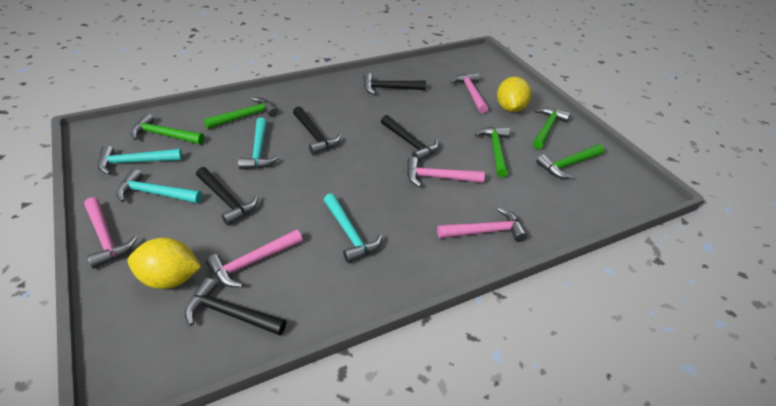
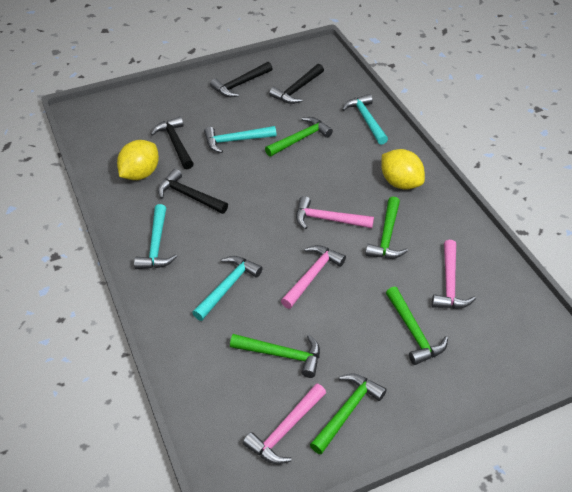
black hammer: 5 -> 4
pink hammer: 5 -> 4

